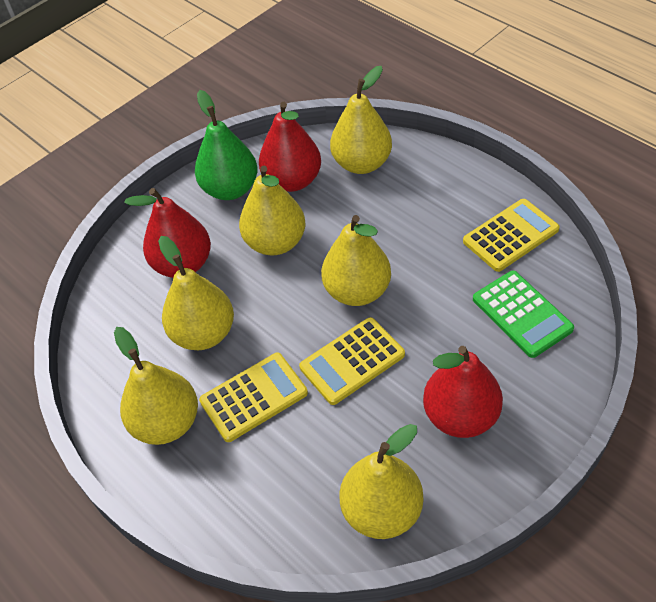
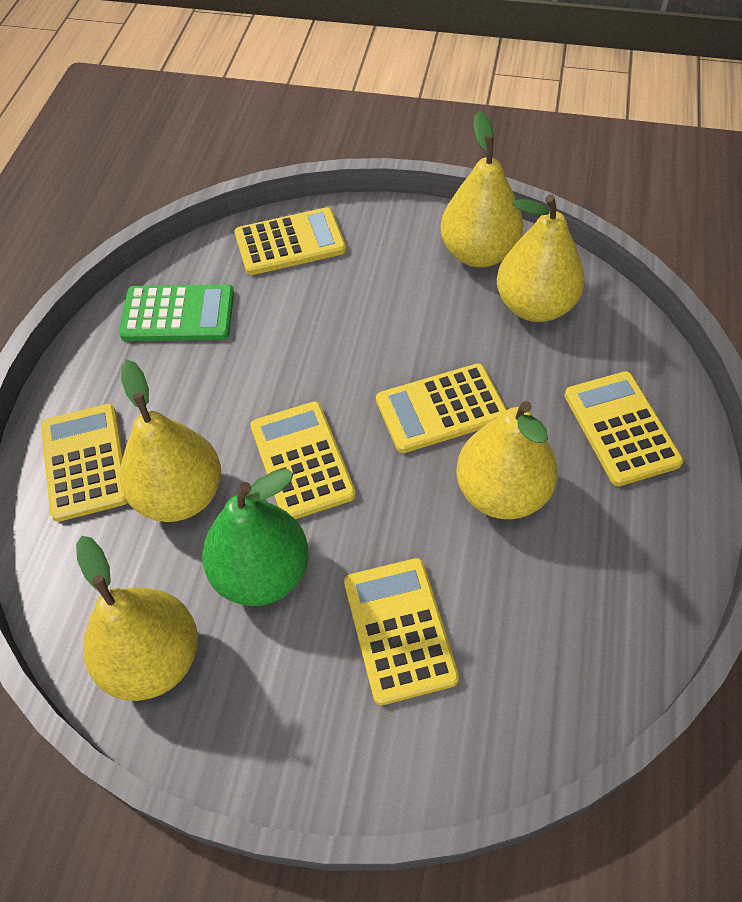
red pear: 3 -> 0
yellow calculator: 3 -> 6
yellow pear: 6 -> 5

